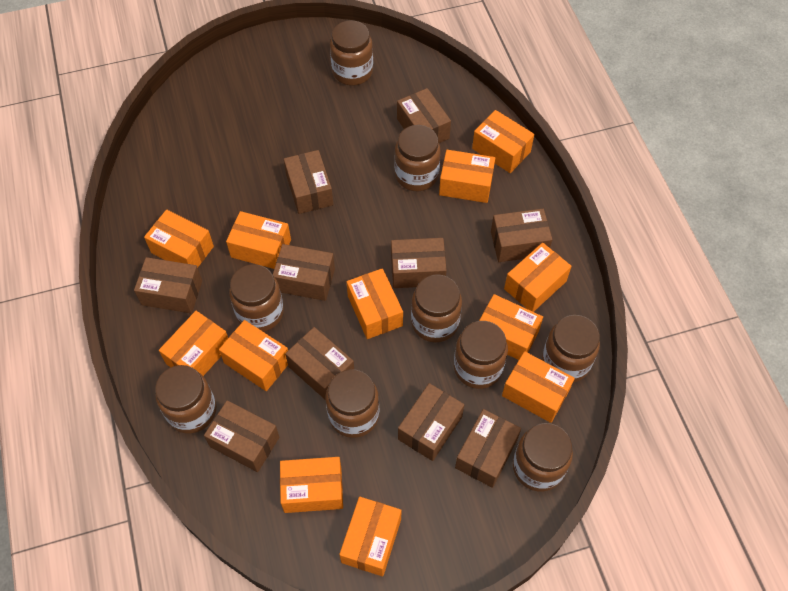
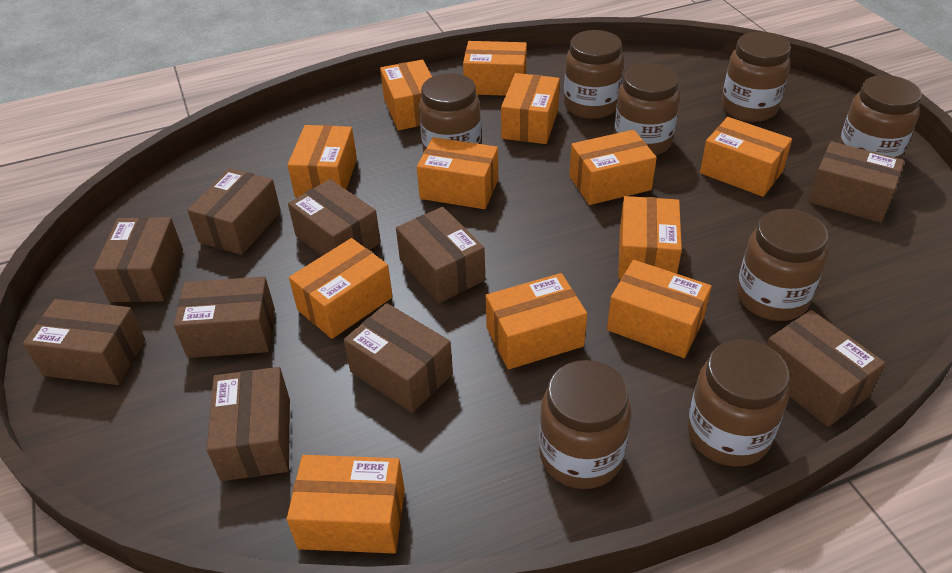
brown jar: 9 -> 8

